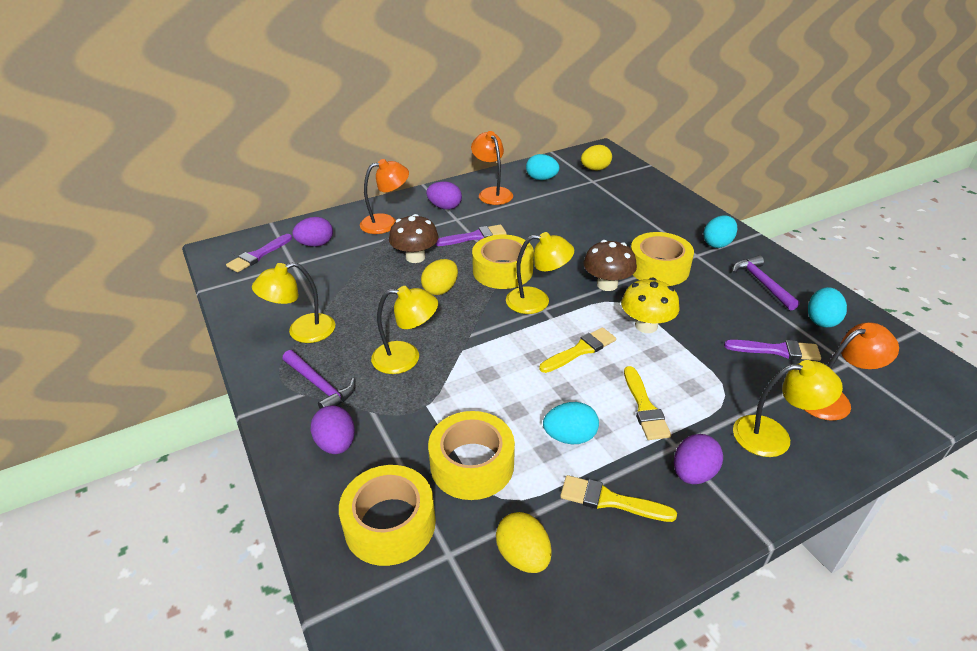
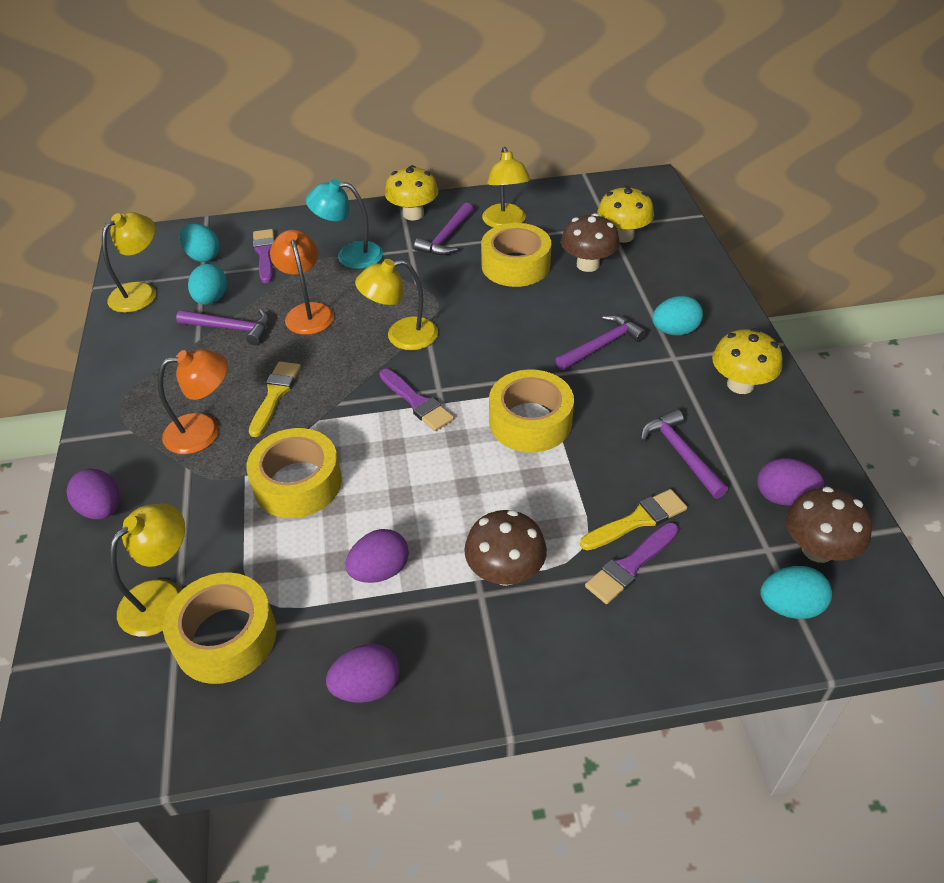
brown mushroom: 2 -> 3
orange lamp: 3 -> 2
purple hammer: 2 -> 4
turquoise lamp: 0 -> 1
yellow brush: 3 -> 2
yellow egg: 3 -> 0
yellow mushroom: 1 -> 3

